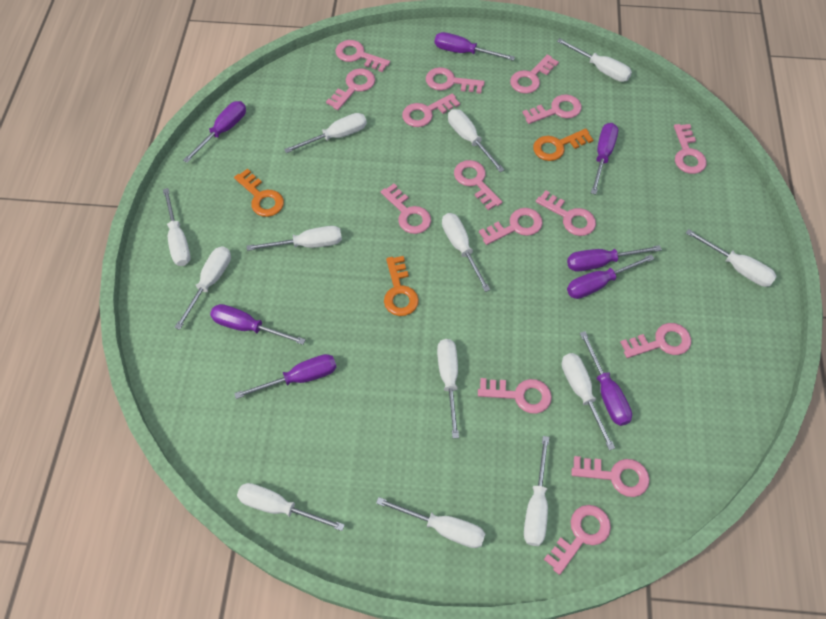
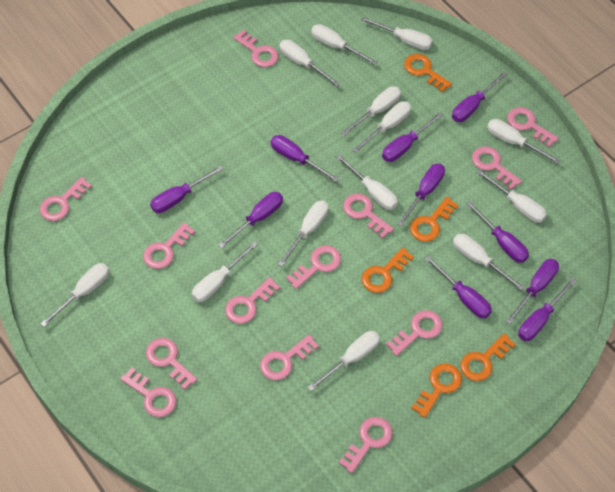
orange key: 3 -> 5
pink key: 15 -> 13
purple screwdriver: 8 -> 10

